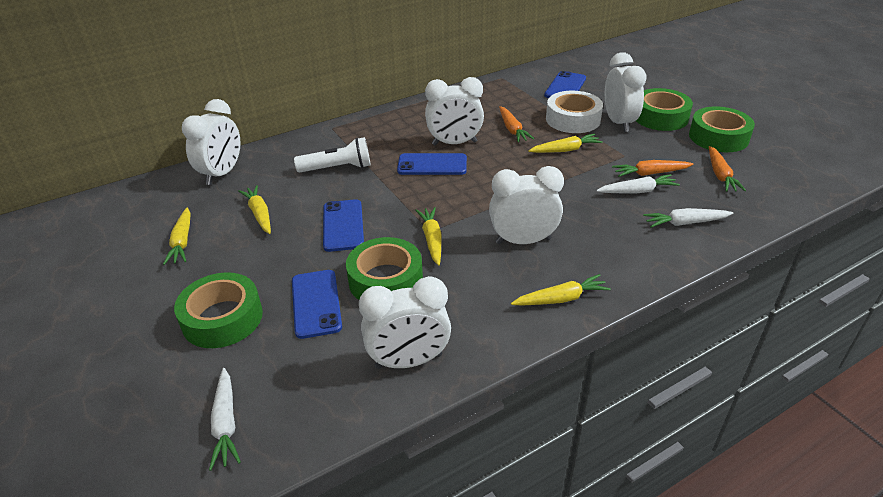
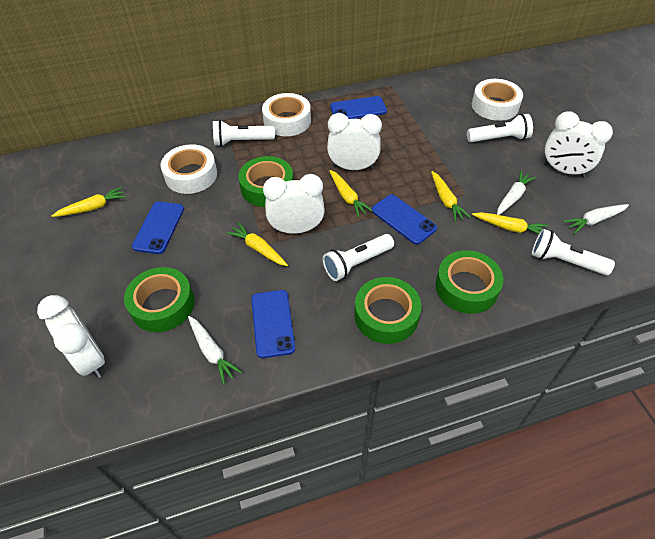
orange carrot: 3 -> 0
white clock: 5 -> 4
white flashlight: 1 -> 4
white tape: 1 -> 3

